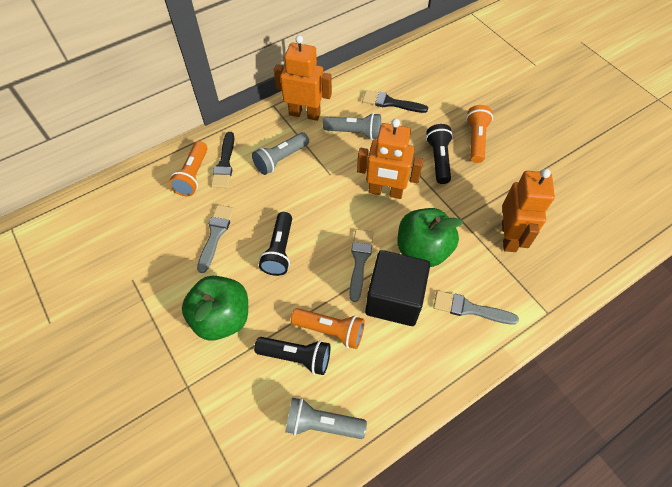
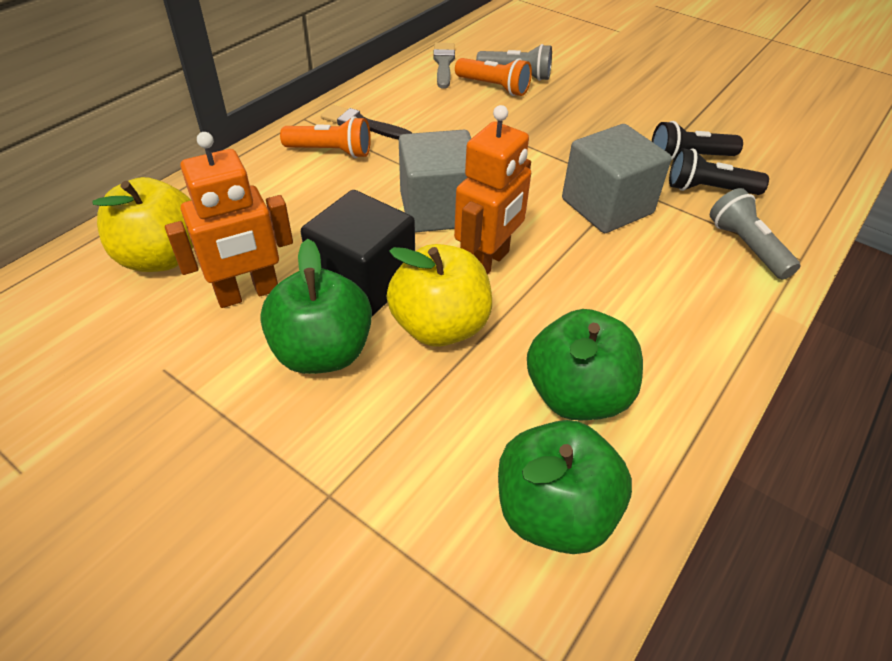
black brush: 2 -> 1
black flashlight: 3 -> 2
green apple: 2 -> 3
grey brush: 3 -> 1
grey cube: 0 -> 2
grey flashlight: 3 -> 2
orange flashlight: 3 -> 2
orange robot: 3 -> 2
yellow apple: 0 -> 2

